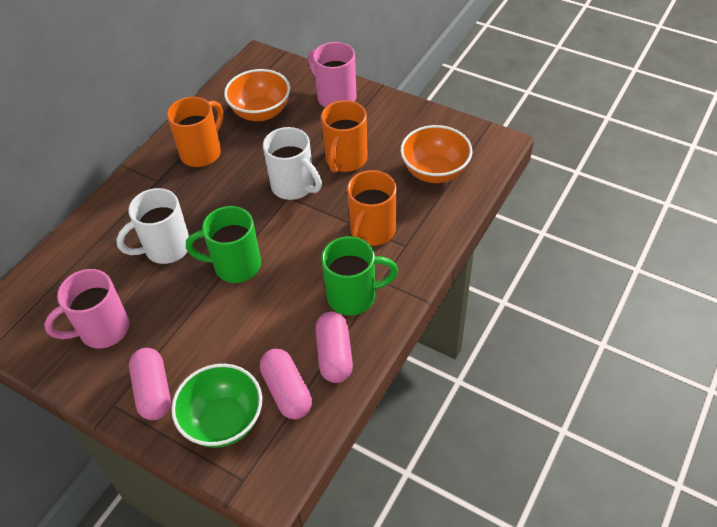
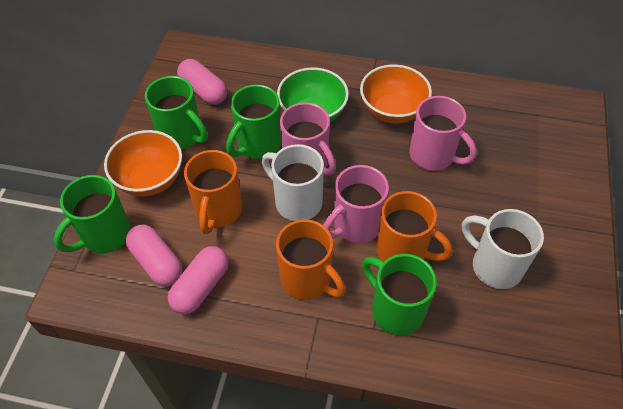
green mug: 2 -> 4
pink mug: 2 -> 3

